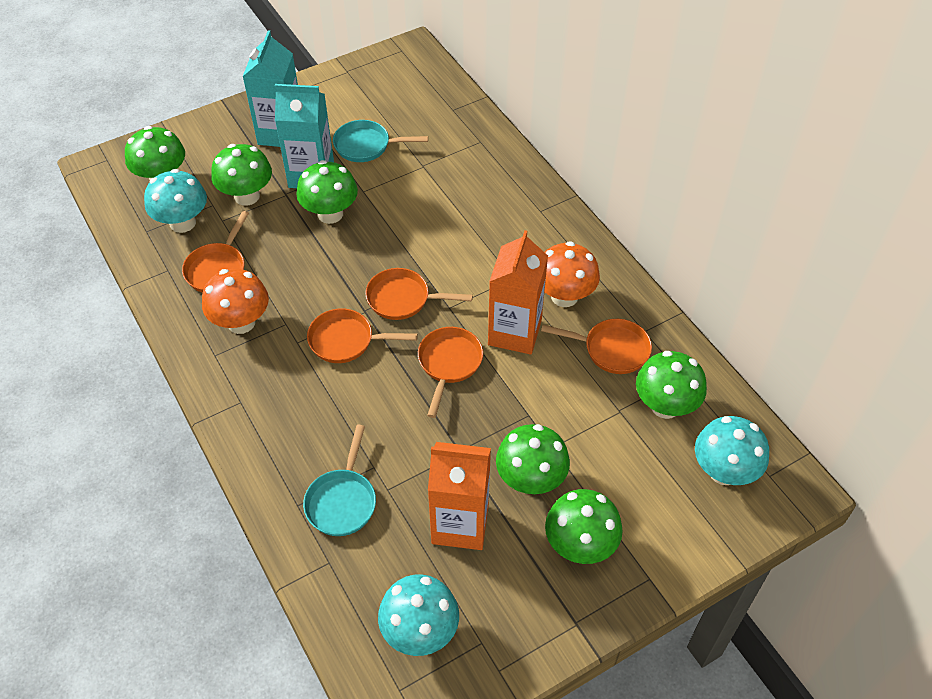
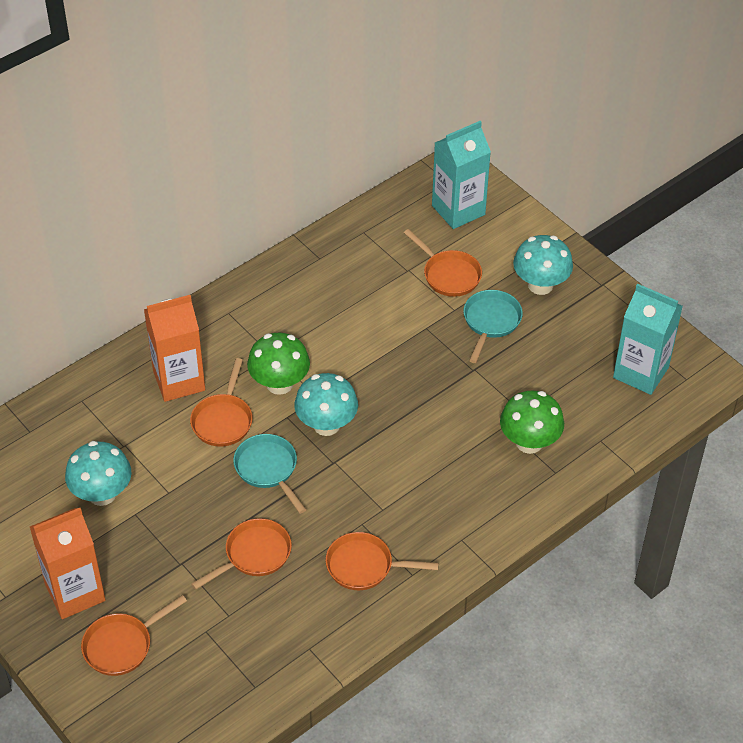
green mushroom: 6 -> 2
orange mushroom: 2 -> 0

